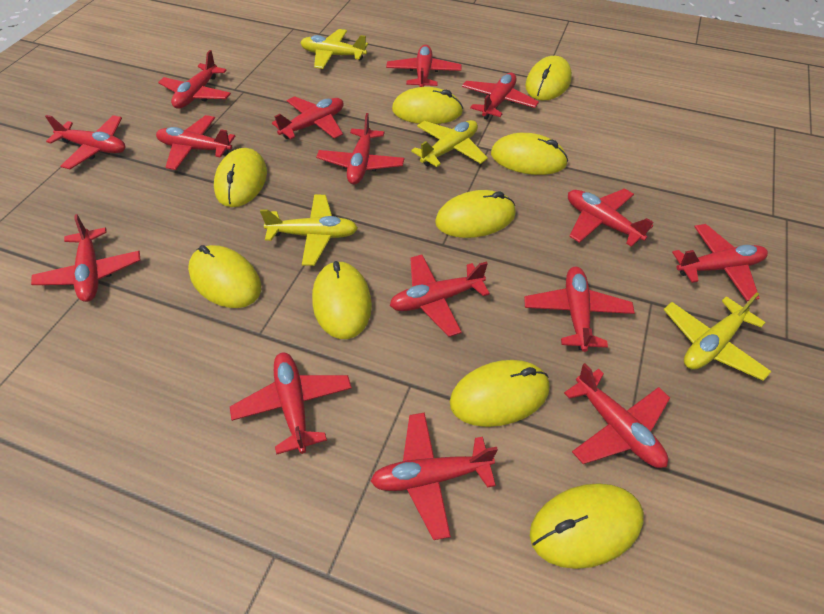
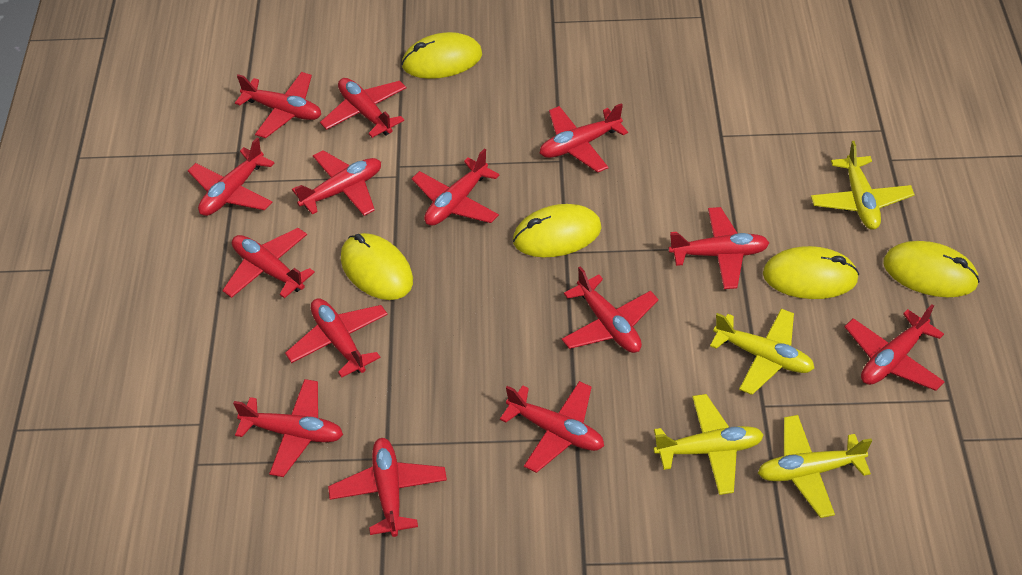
red plane: 15 -> 14
yellow mouse: 9 -> 5

